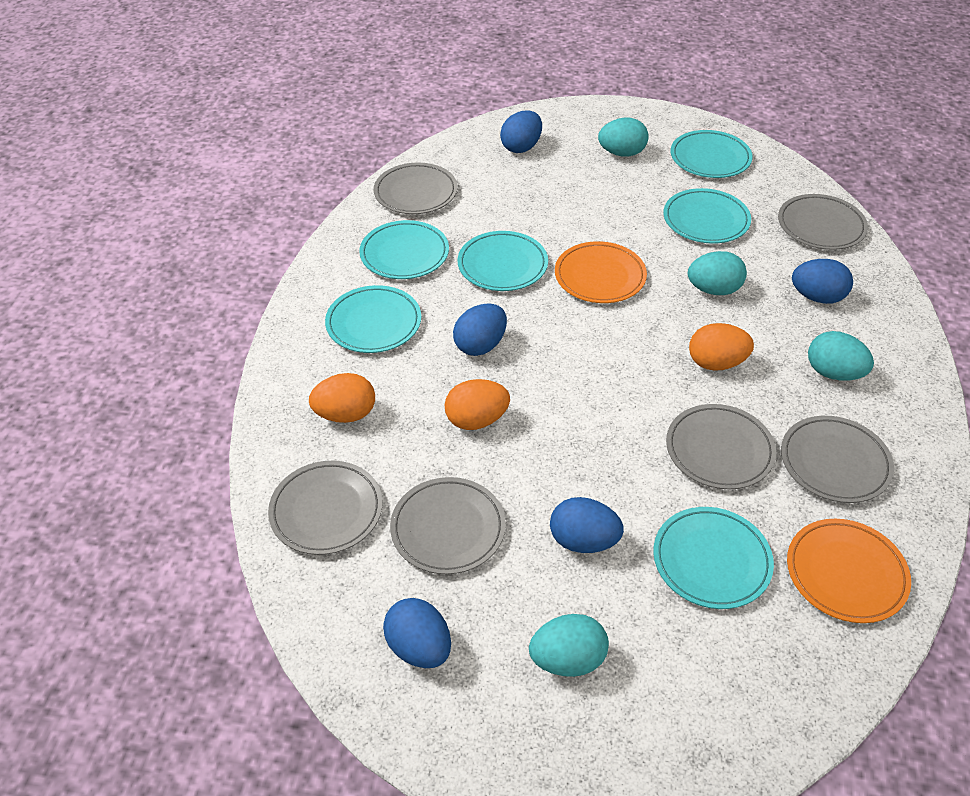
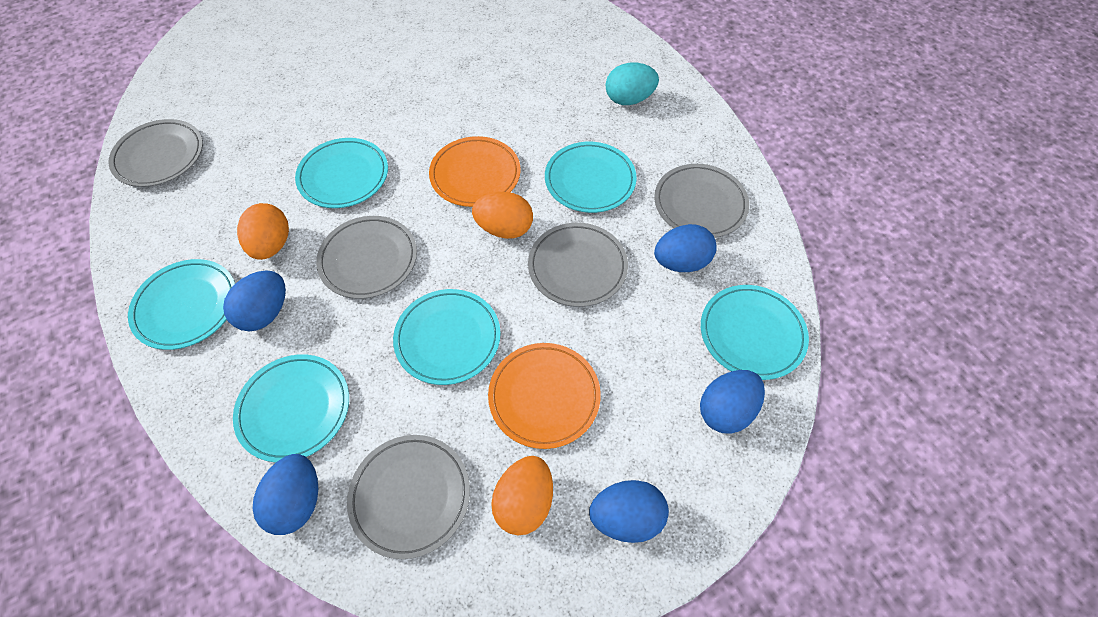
grey plate: 6 -> 5
turquoise egg: 4 -> 1

